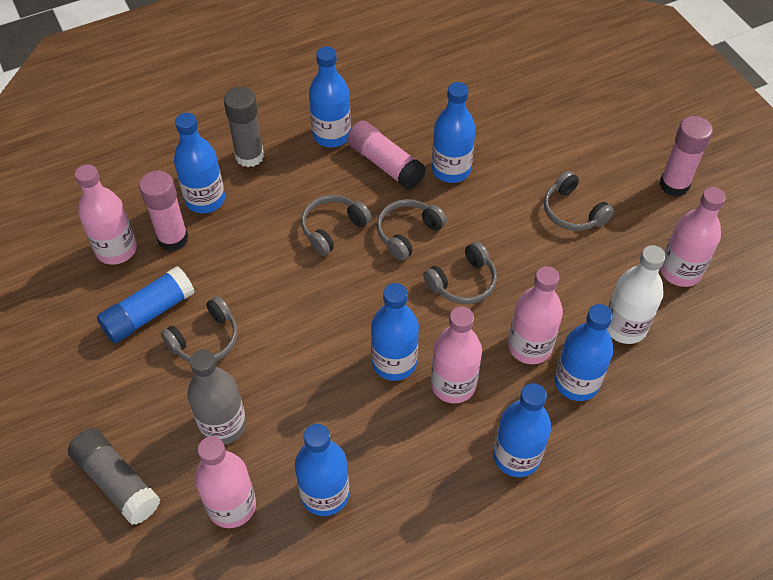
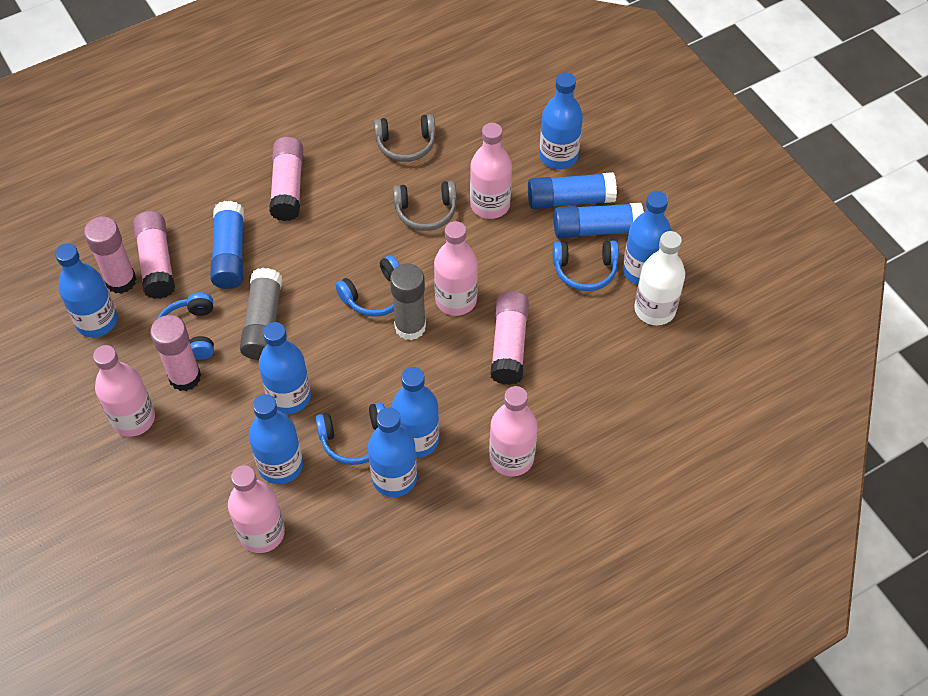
blue glue stick: 1 -> 3
blue headphones: 0 -> 4
grey bottle: 1 -> 0
grey headphones: 5 -> 2
pink glue stick: 3 -> 5

